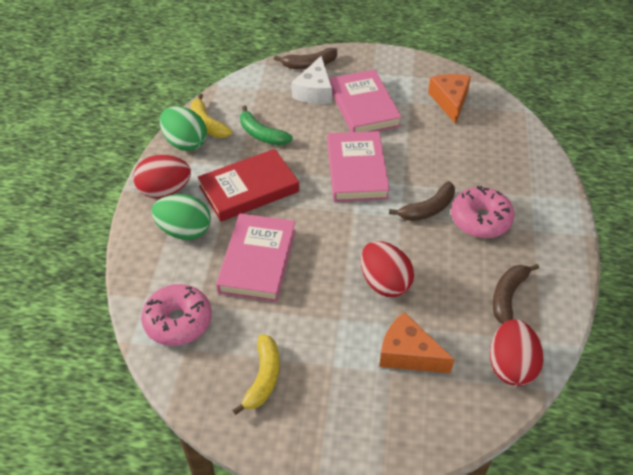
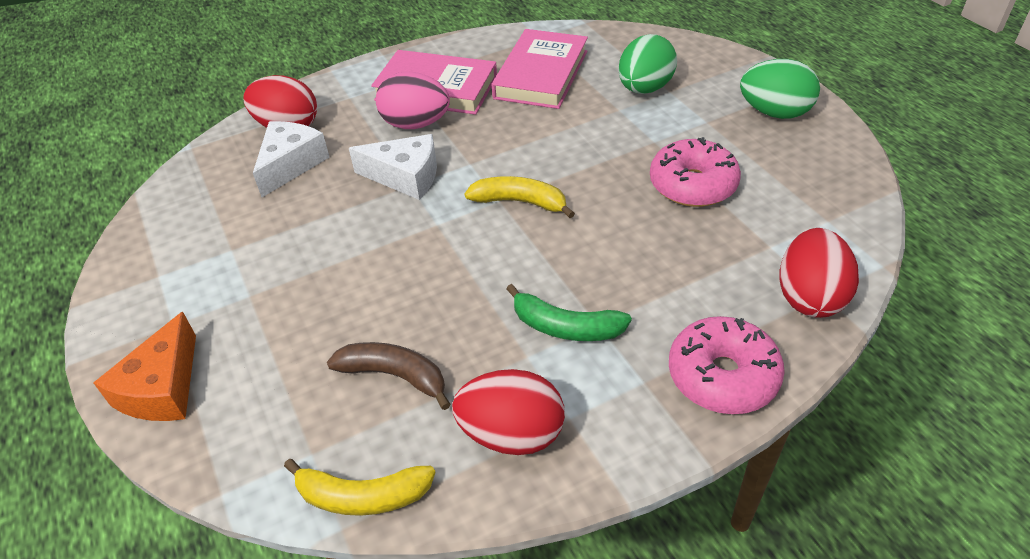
brown banana: 3 -> 1
orange cheese: 2 -> 1
pink book: 3 -> 2
pink egg: 0 -> 1
red book: 1 -> 0
white cheese: 1 -> 2

